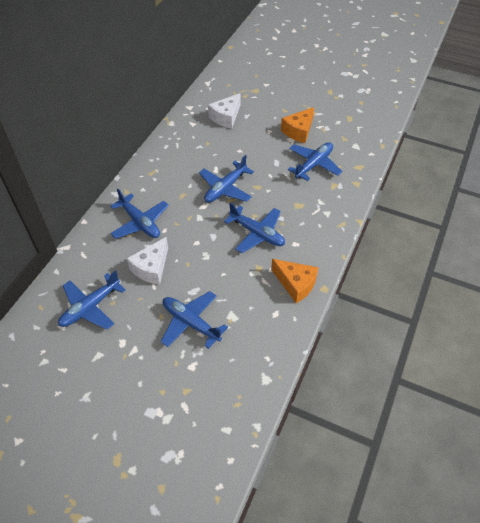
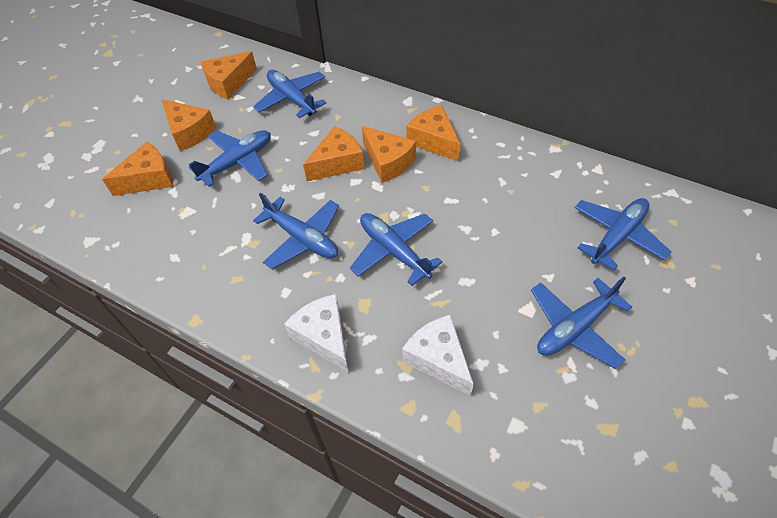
orange cheese: 2 -> 6

